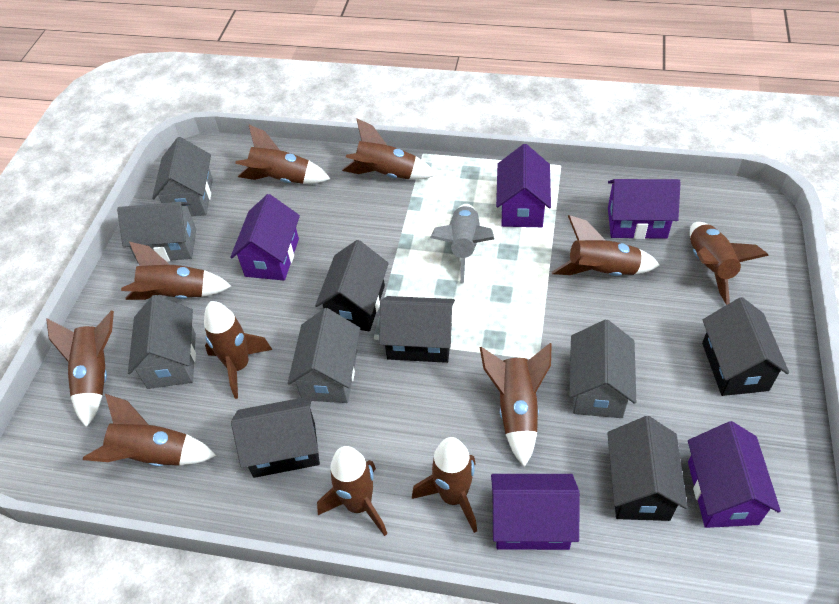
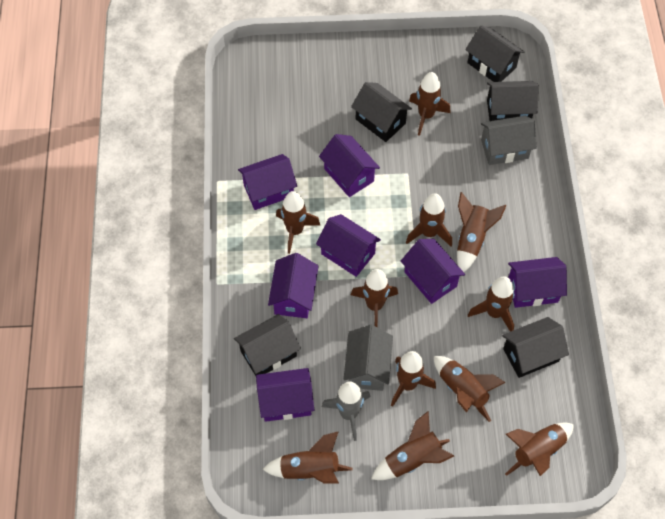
grey house: 5 -> 2
purple house: 5 -> 7

